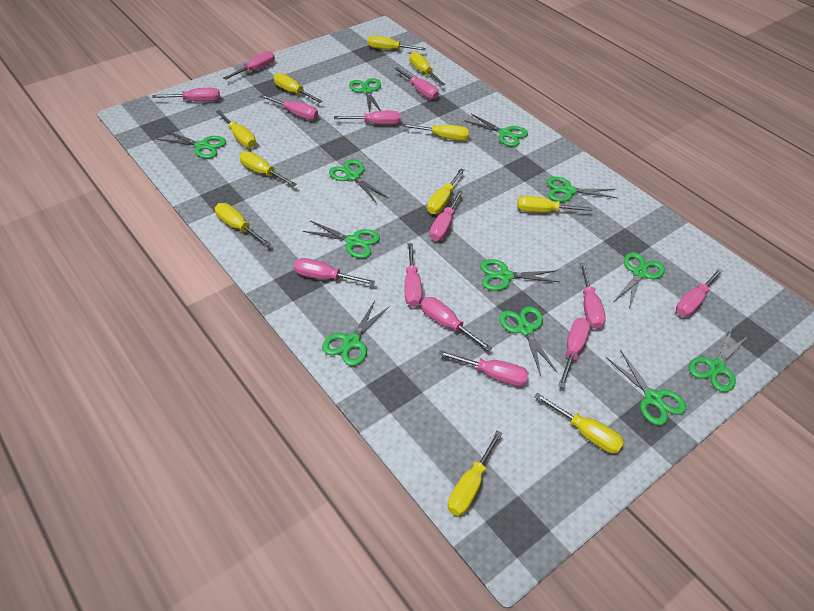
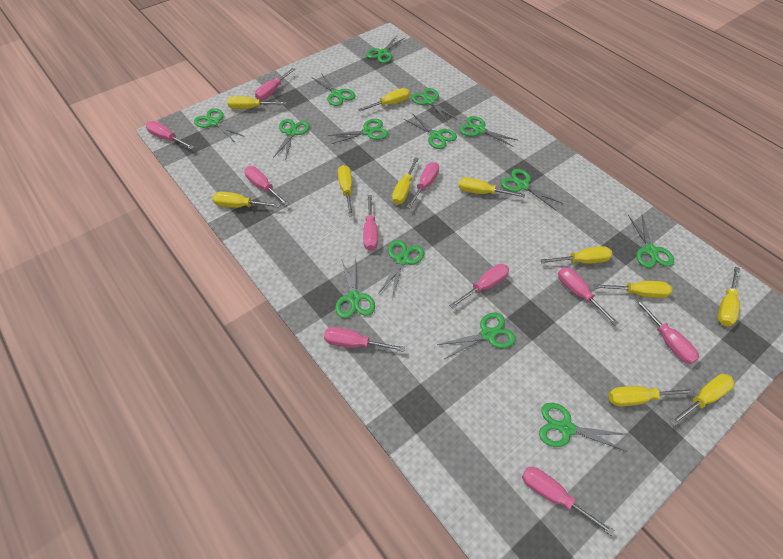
green scissors: 12 -> 14
pink screwdriver: 13 -> 10

